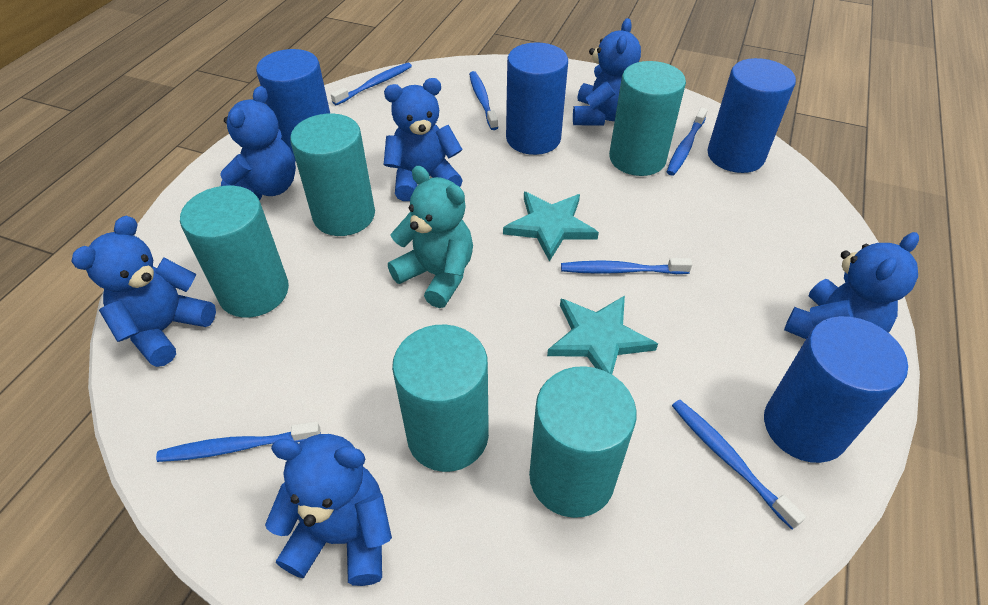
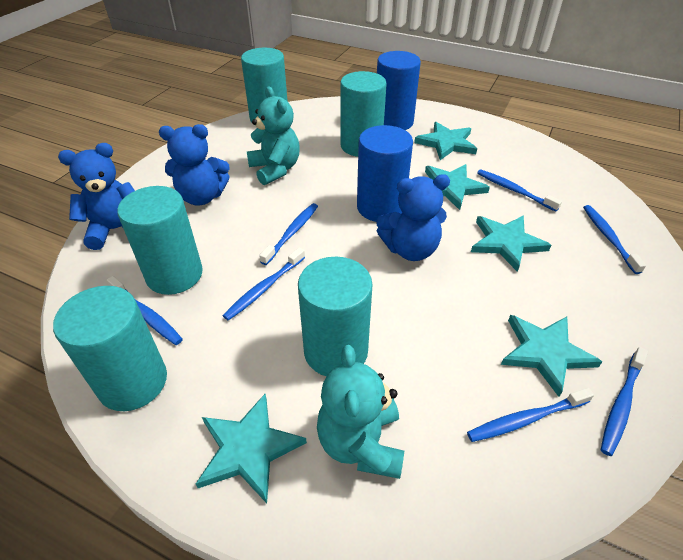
blue cylinder: 4 -> 2
blue teddy bear: 6 -> 3
blue toothbrush: 6 -> 7
turquoise star: 2 -> 5
turquoise teddy bear: 1 -> 2

